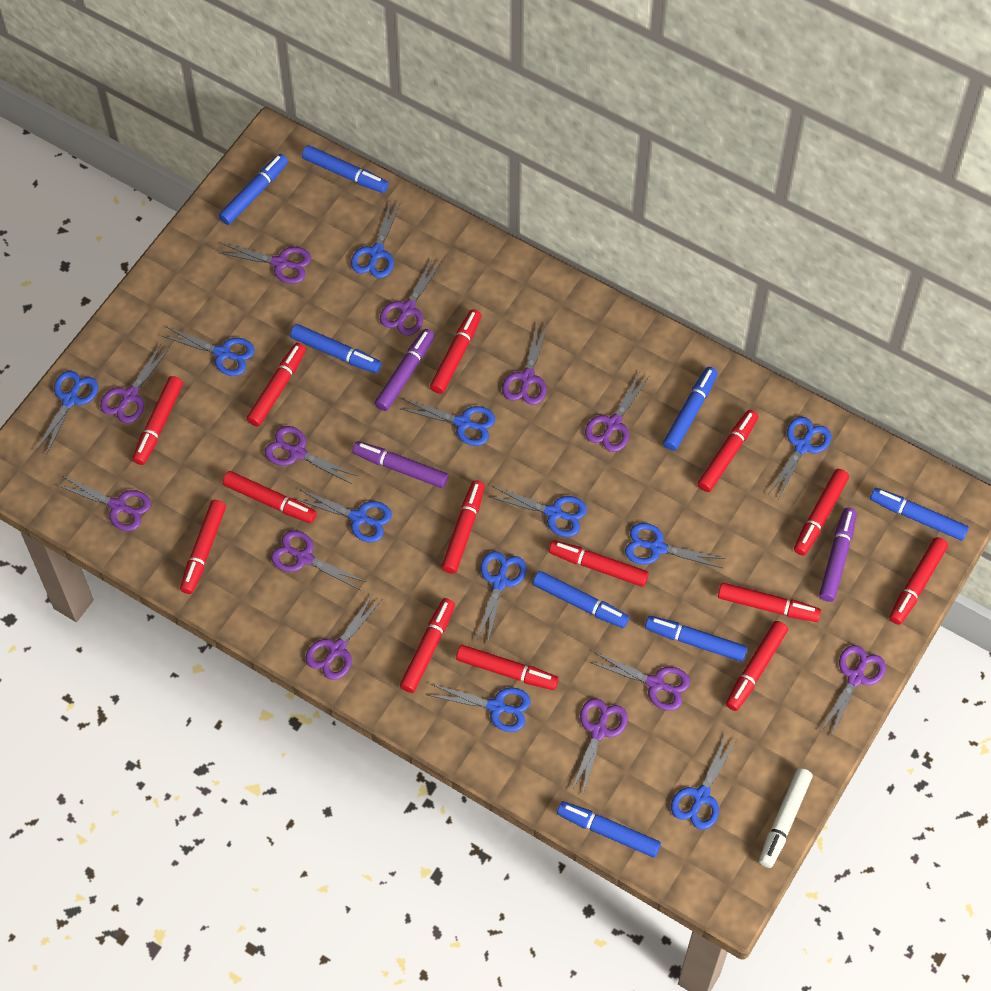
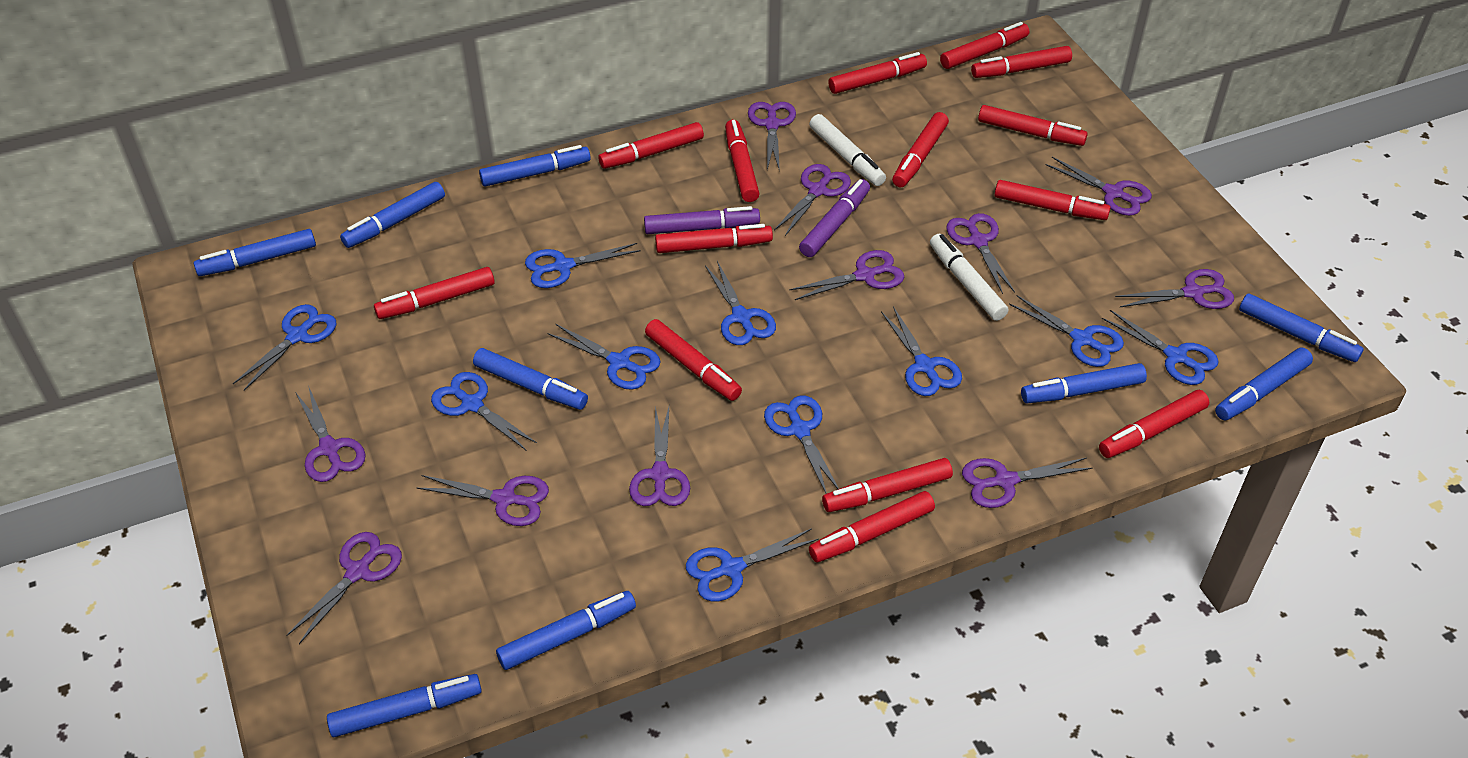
blue marker: 8 -> 9
blue scissors: 11 -> 10
purple marker: 3 -> 2
purple scissors: 12 -> 11
white marker: 1 -> 2

